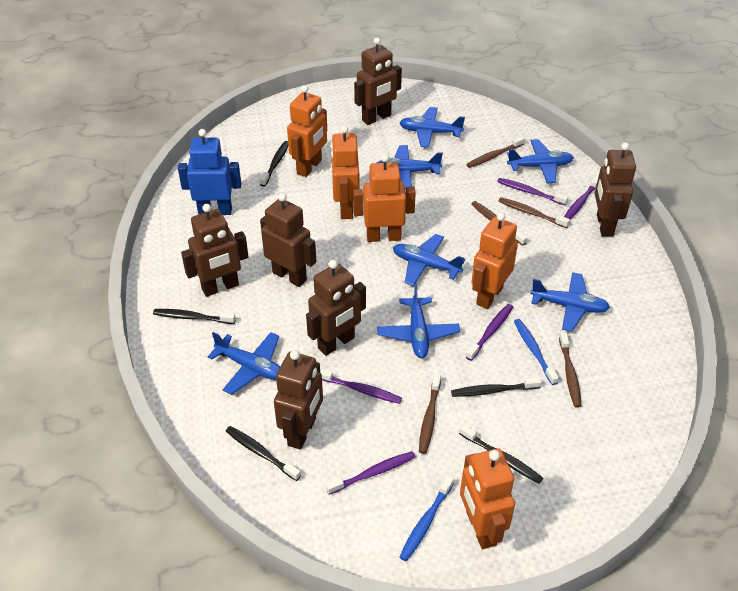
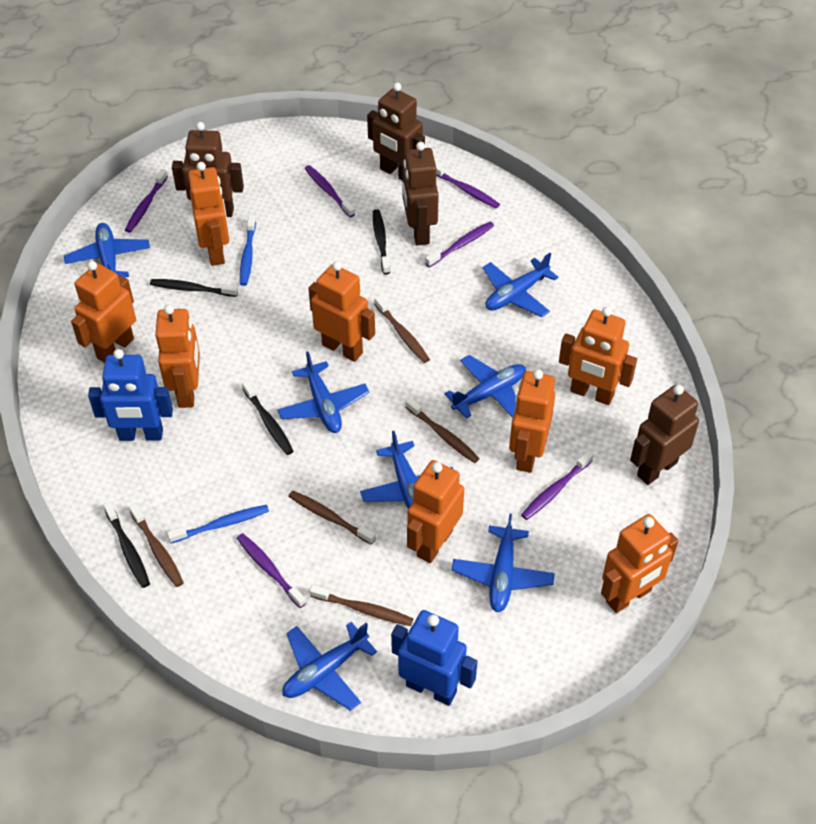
black toothbrush: 5 -> 4
blue robot: 1 -> 2
brown robot: 6 -> 4
orange robot: 5 -> 8
purple toothbrush: 5 -> 6

